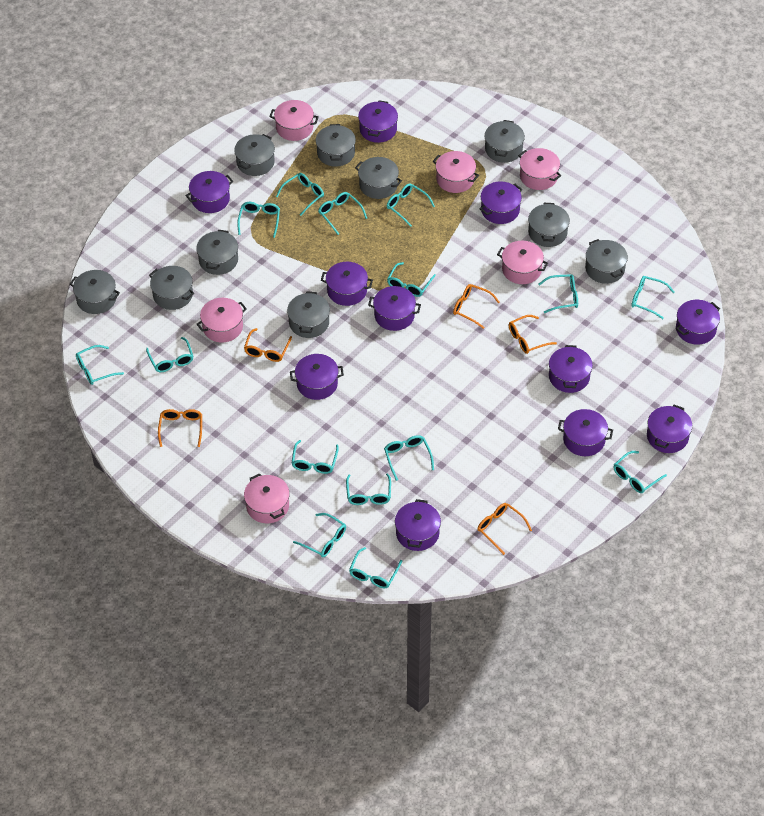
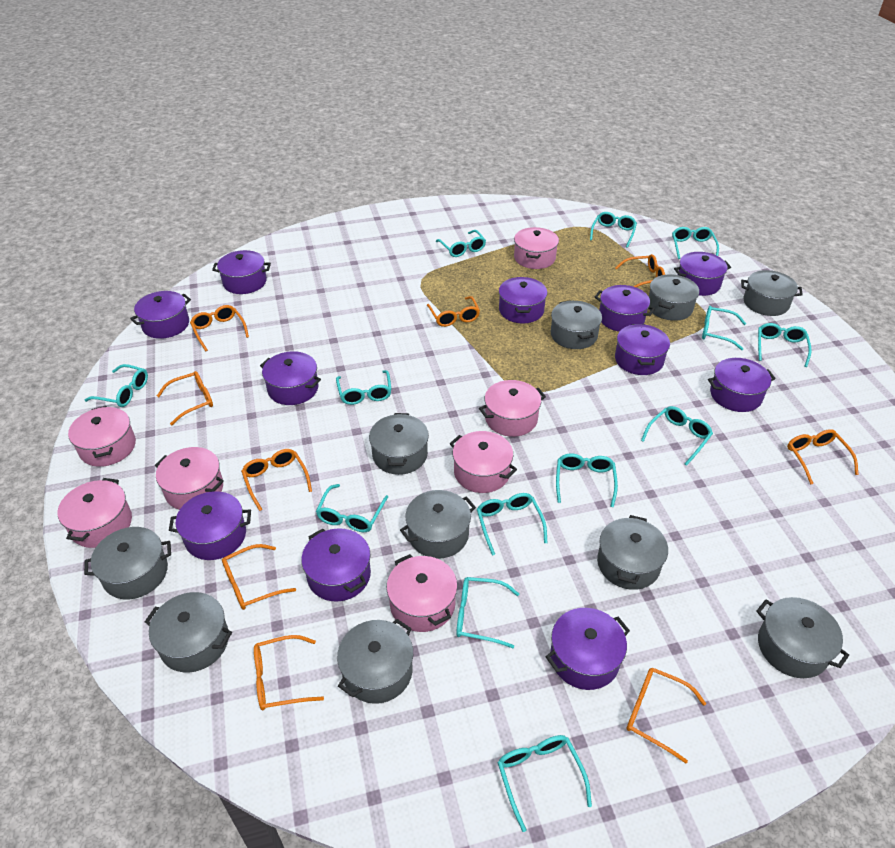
orange glasses: 5 -> 9
pink pot: 6 -> 7
turquoise glasses: 15 -> 13

